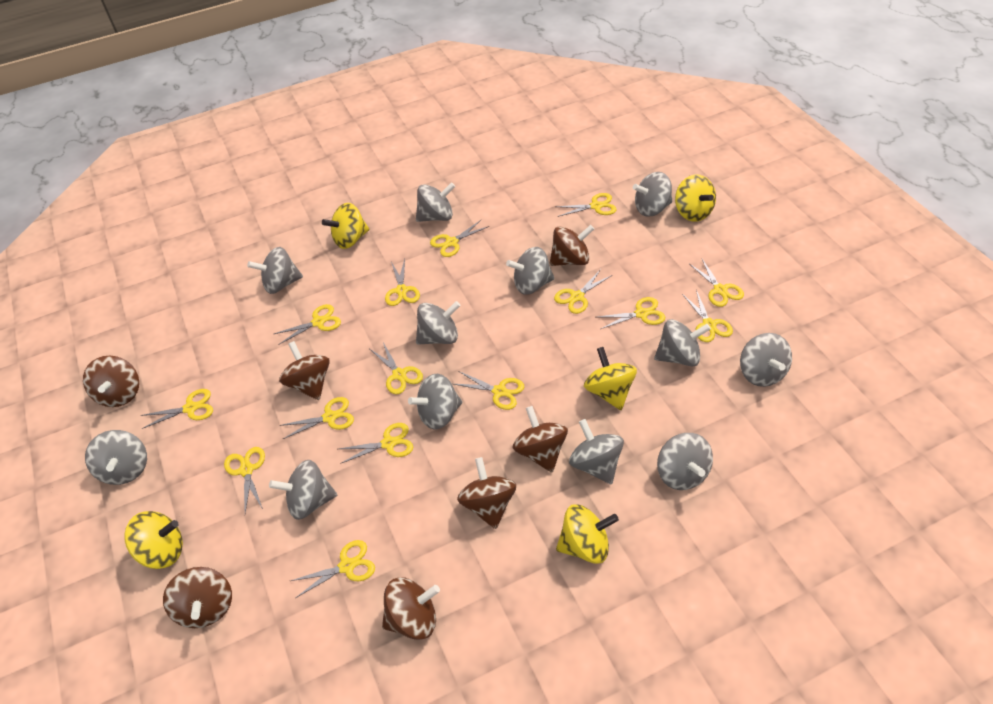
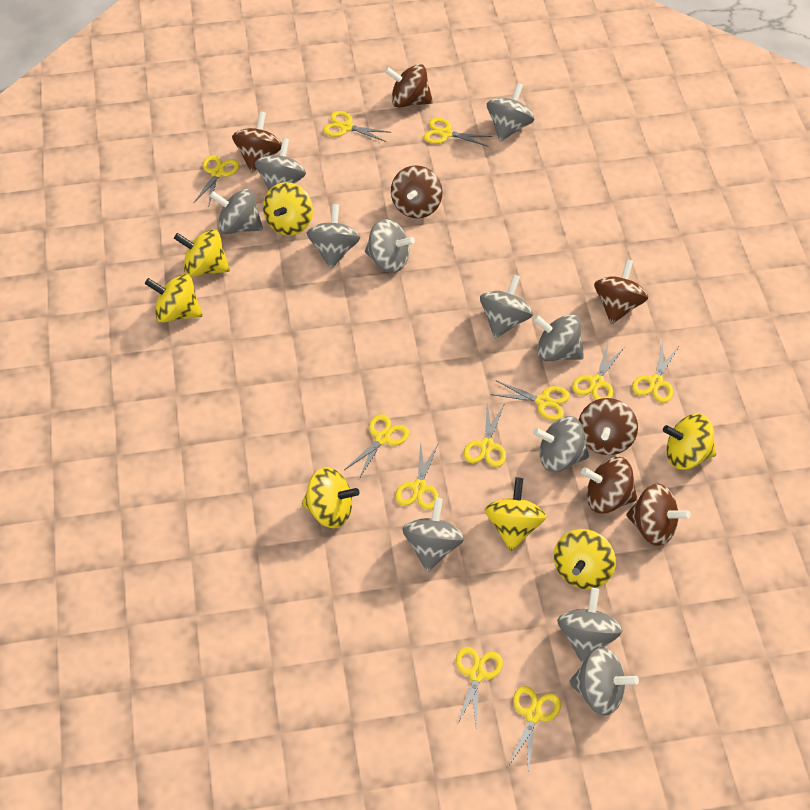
grey spinning top: 12 -> 11
yellow scissors: 15 -> 11
yellow spinning top: 5 -> 7

